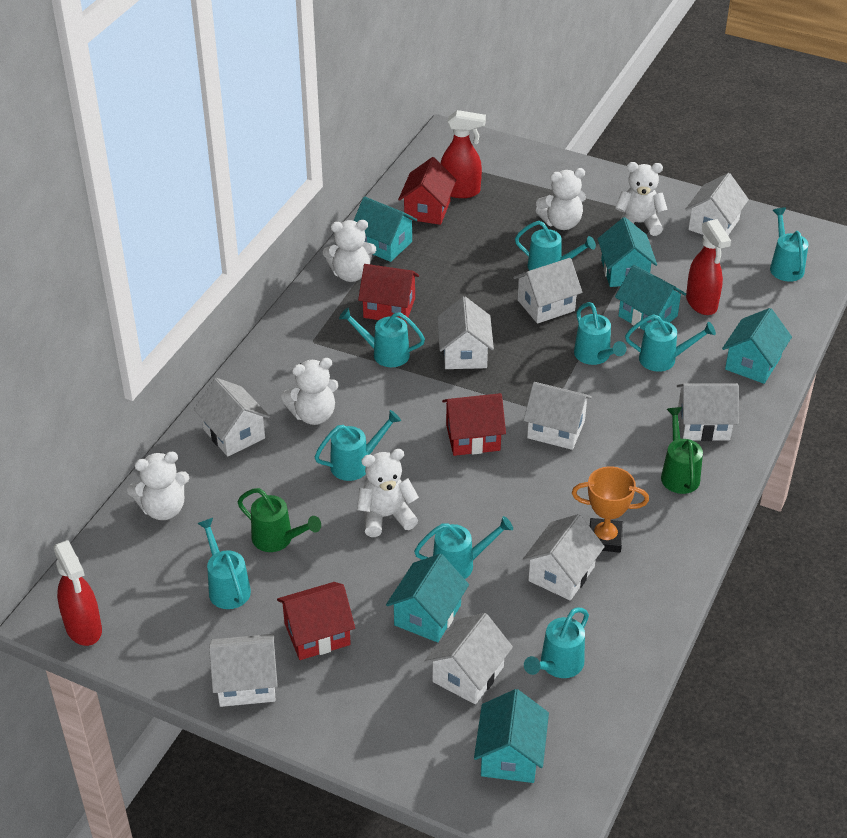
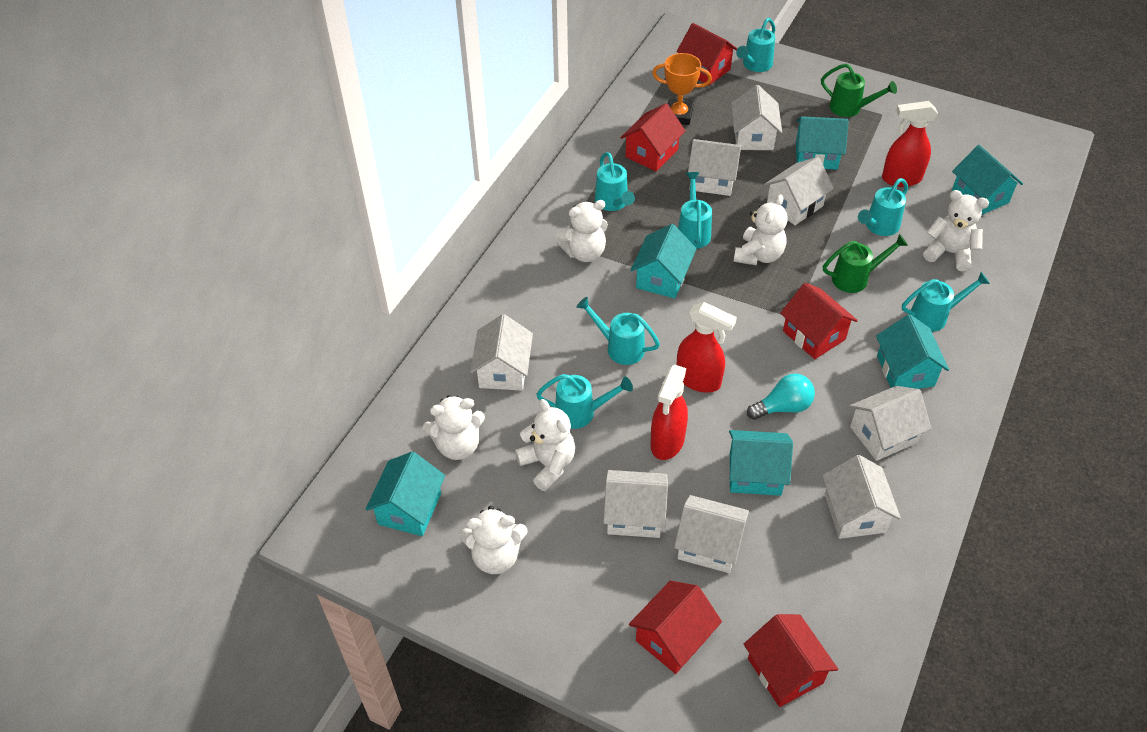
red house: 4 -> 5
turquoise light bulb: 0 -> 1
turquoise watering can: 9 -> 7
white house: 9 -> 8

